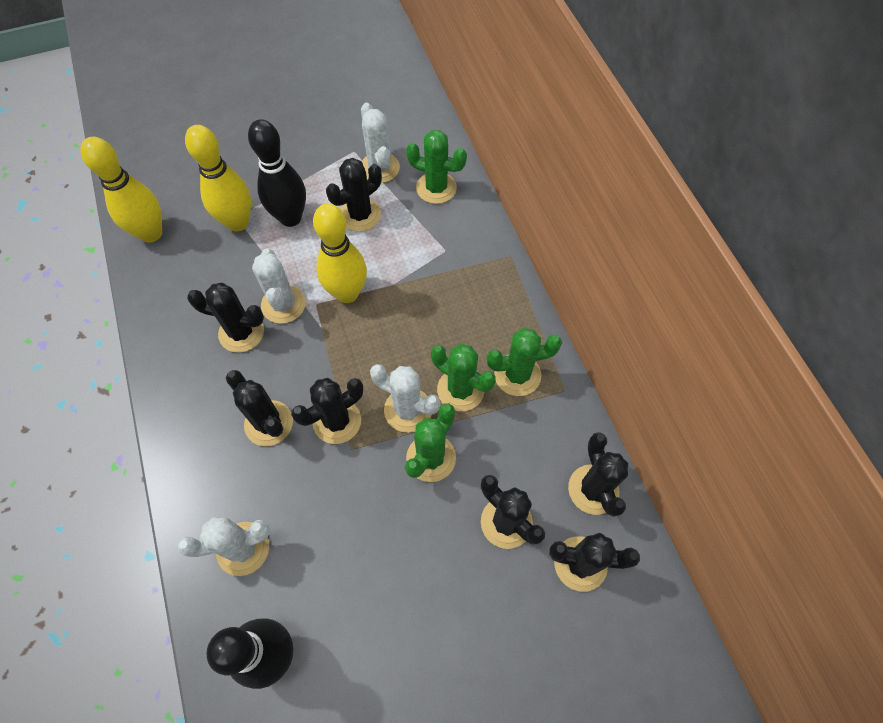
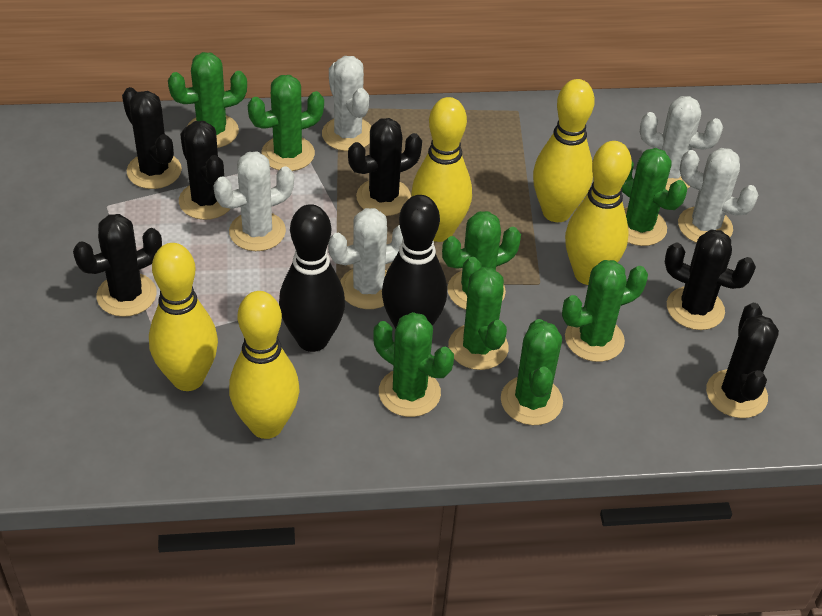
black cactus: 7 -> 6
green cactus: 4 -> 8
white cactus: 4 -> 5
yellow bowling pin: 3 -> 5

